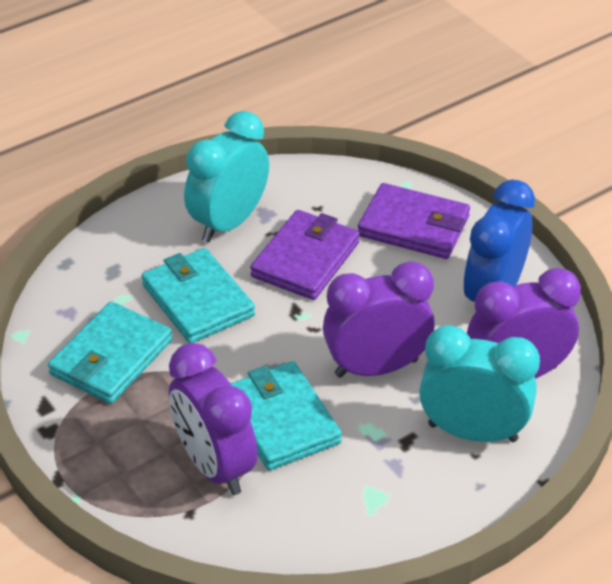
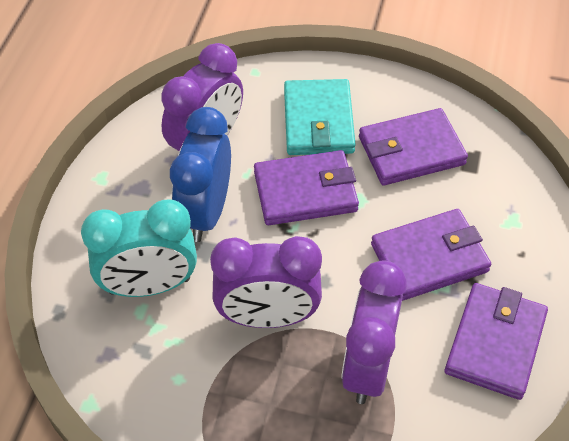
purple wallet: 2 -> 4
turquoise clock: 2 -> 1
turquoise wallet: 3 -> 1

